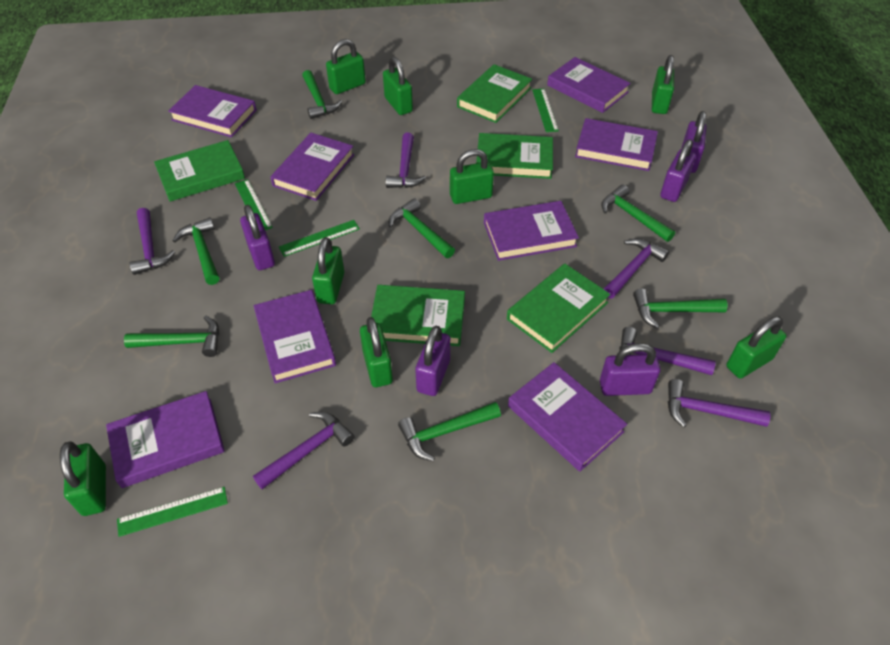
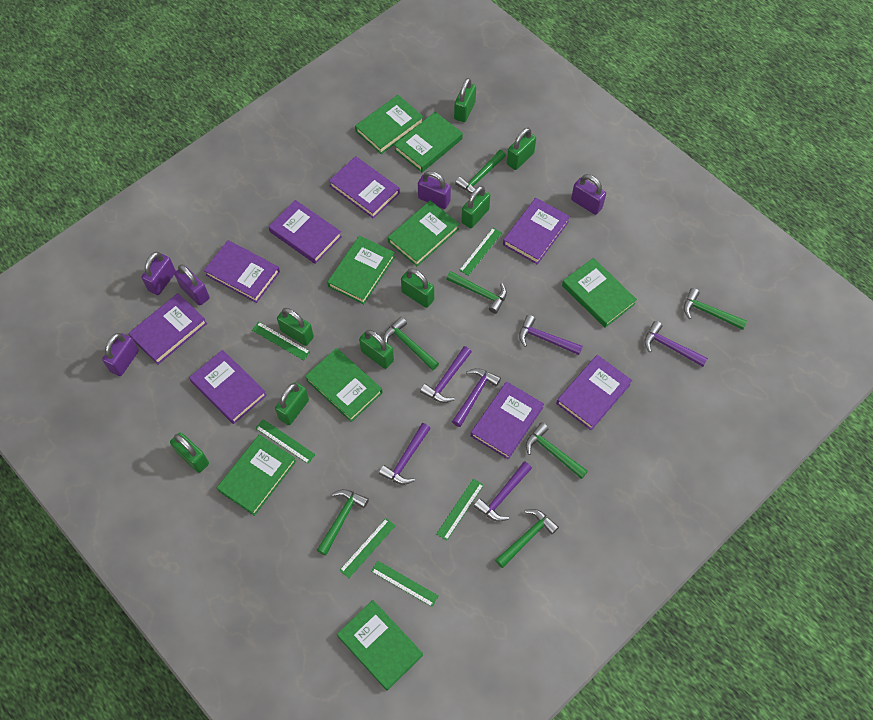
green book: 5 -> 8
green ruler: 4 -> 6

